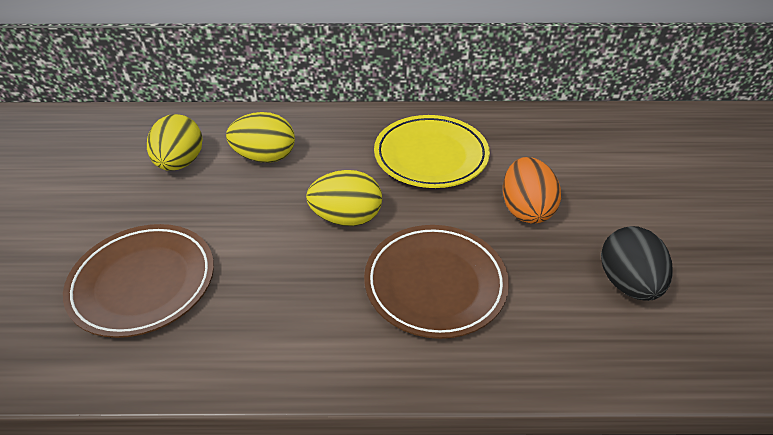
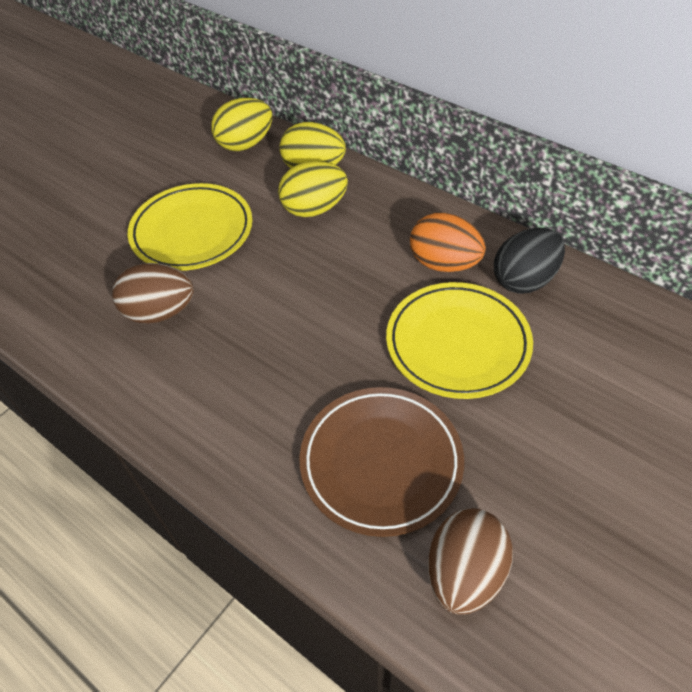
brown egg: 0 -> 2
brown plate: 2 -> 1
yellow plate: 1 -> 2

